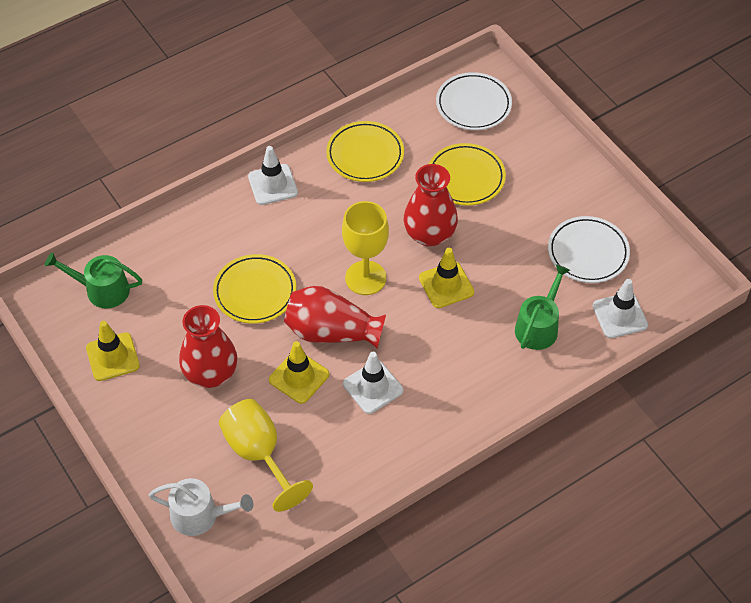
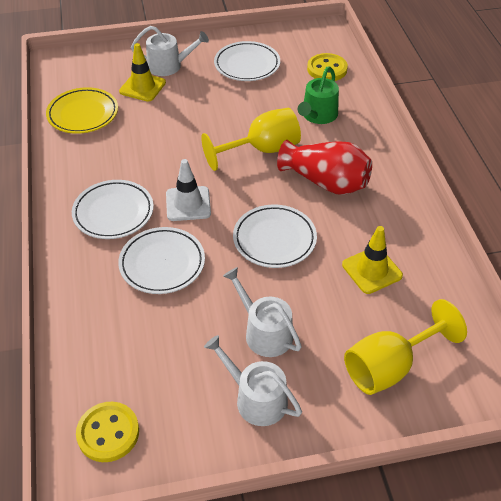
green watering can: 2 -> 1
red vase: 3 -> 1
white plate: 2 -> 4
white traffic cone: 3 -> 1
white watering can: 1 -> 3
yellow button: 0 -> 2
yellow plate: 3 -> 1
yellow traffic cone: 3 -> 2

